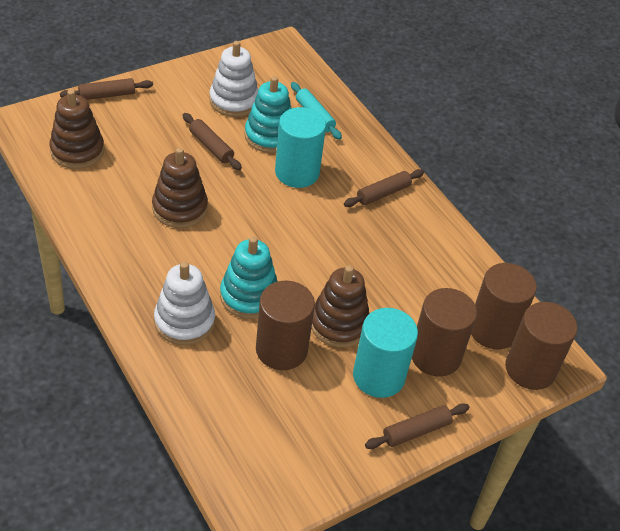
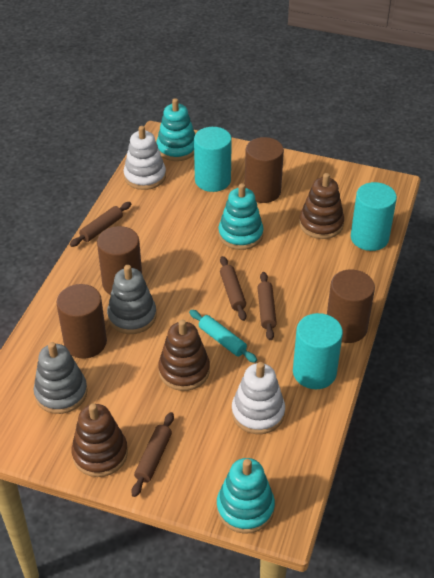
grey stacking toy: 0 -> 2
turquoise cylinder: 2 -> 3
turquoise stacking toy: 2 -> 3

